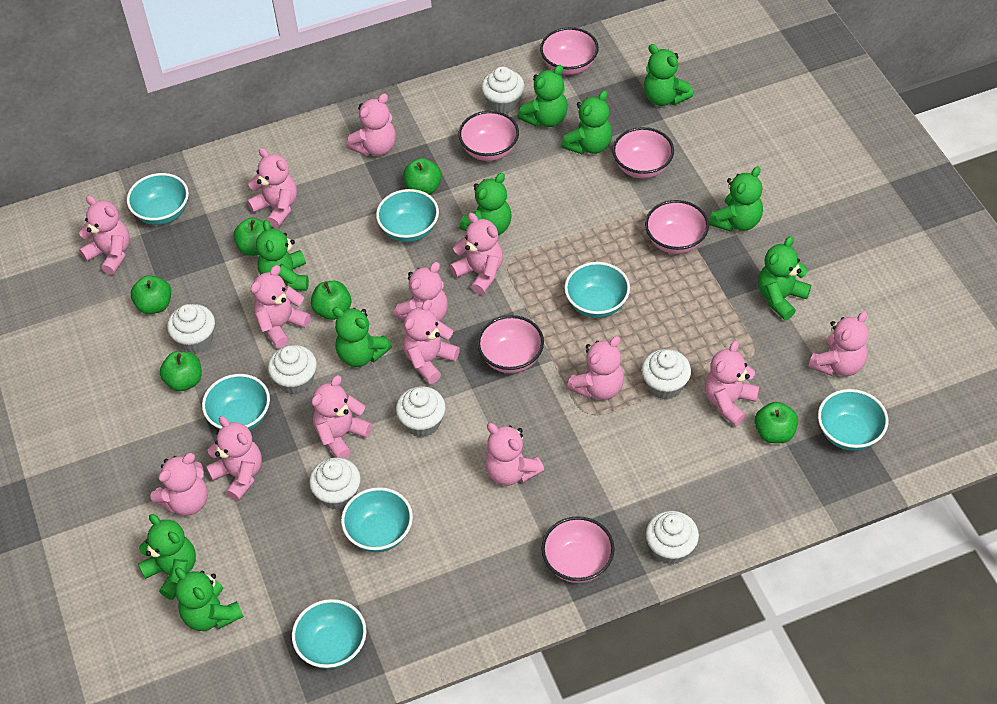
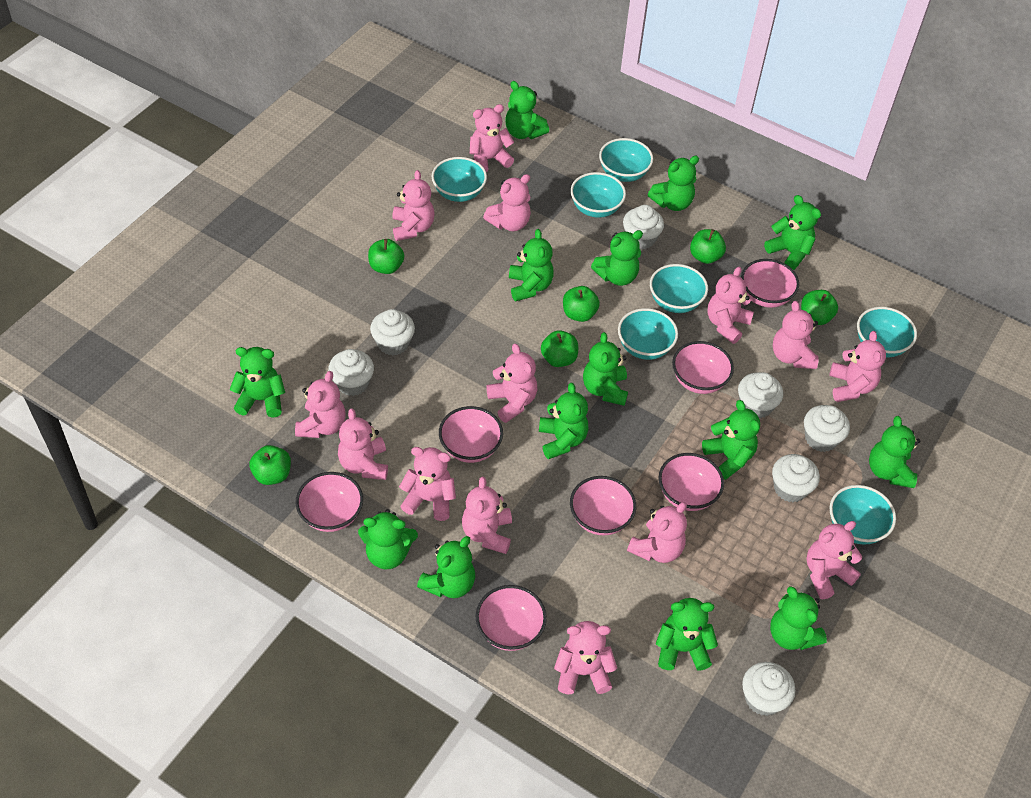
green teddy bear: 10 -> 14
pink bowl: 6 -> 7

